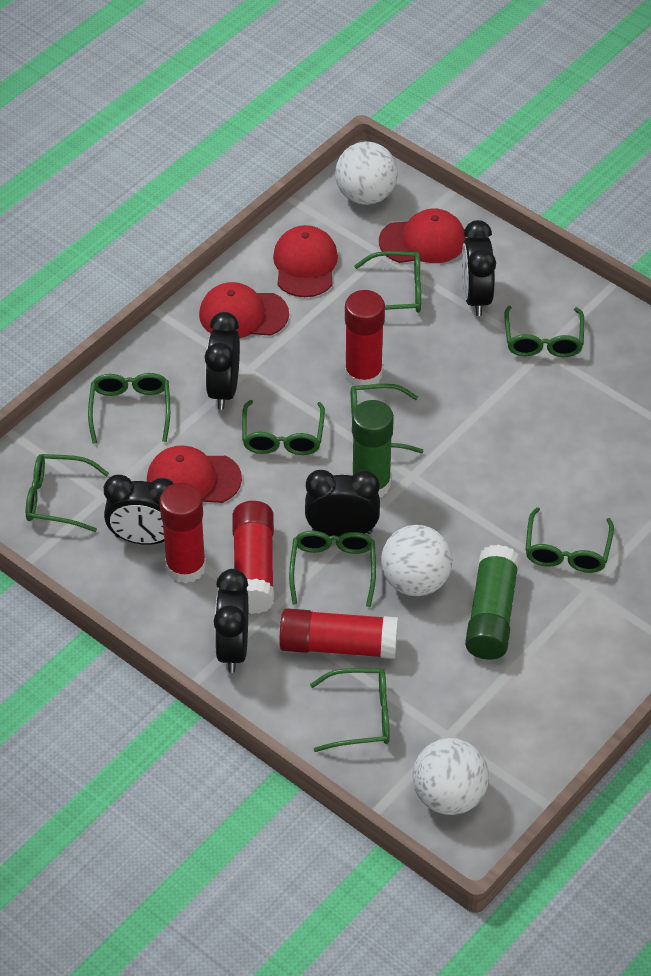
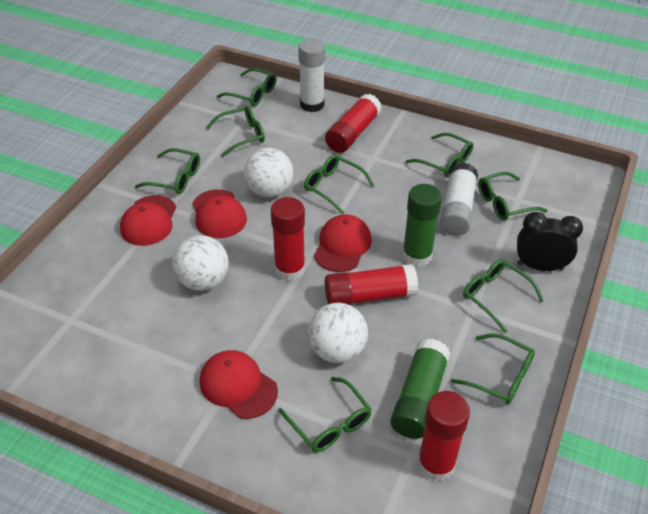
black clock: 5 -> 1
white glue stick: 0 -> 2

